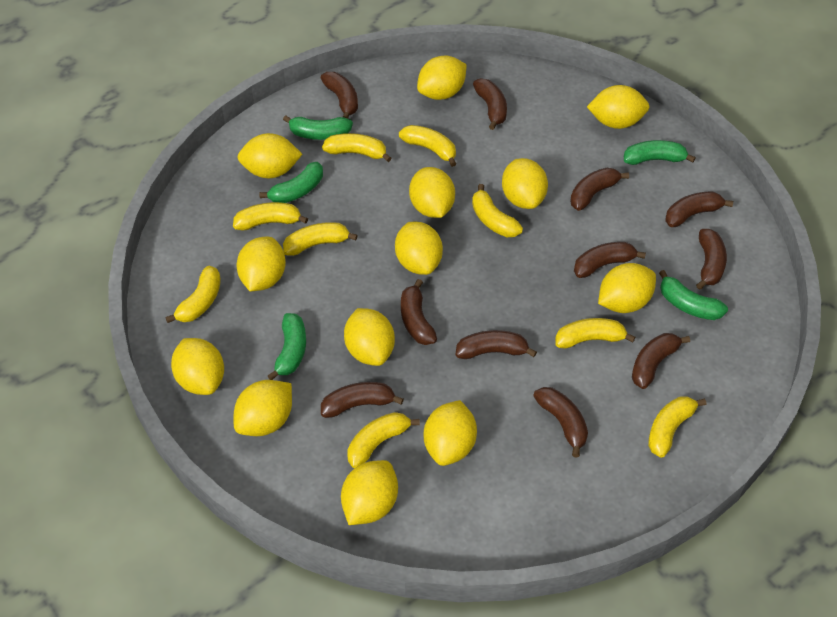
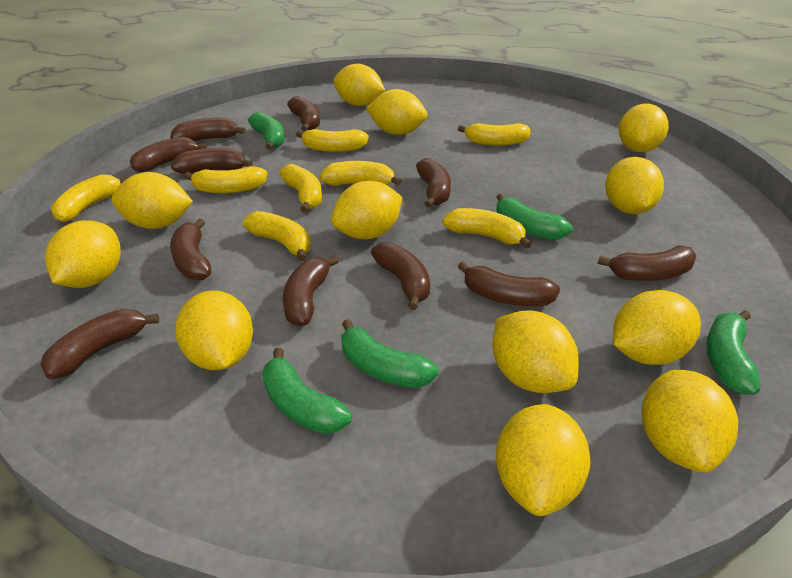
yellow banana: 9 -> 8
yellow lemon: 13 -> 12

